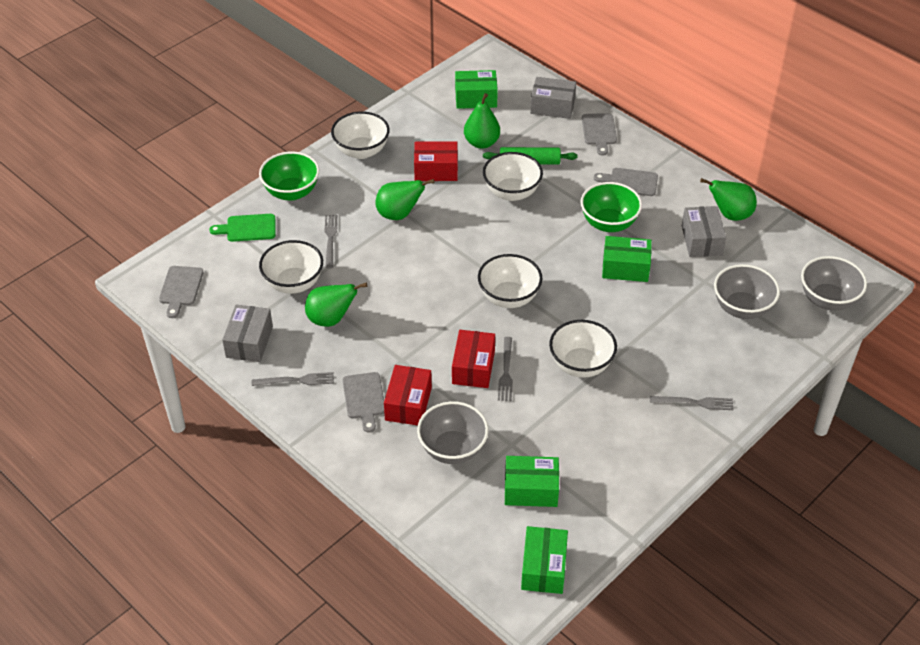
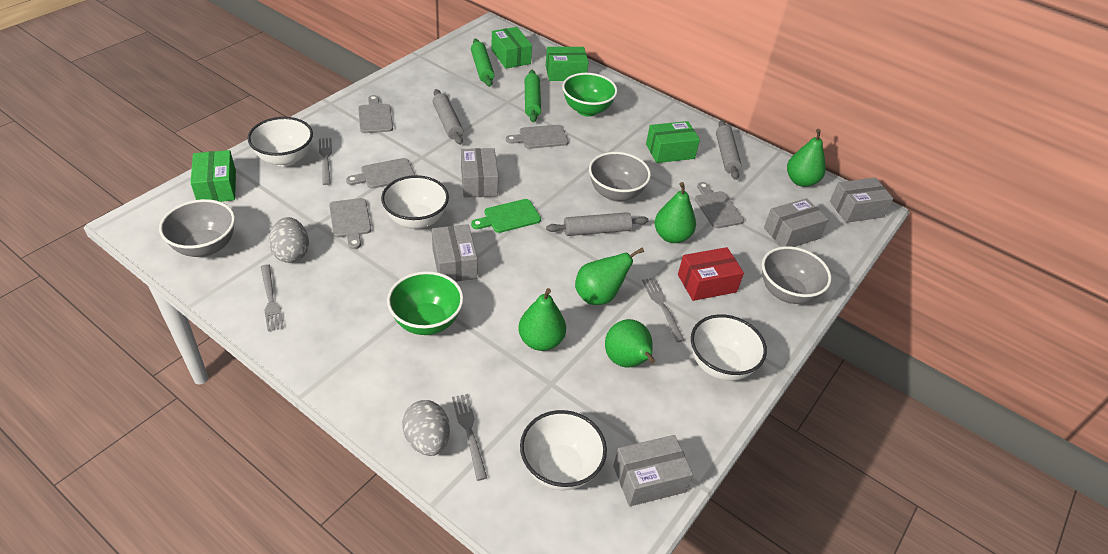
green pear: 4 -> 5
green rolling pin: 1 -> 2
grey box: 3 -> 5
grey cutting board: 4 -> 5
grey egg: 0 -> 2
grey rolling pin: 0 -> 3
red box: 3 -> 1
white bowl: 5 -> 4

